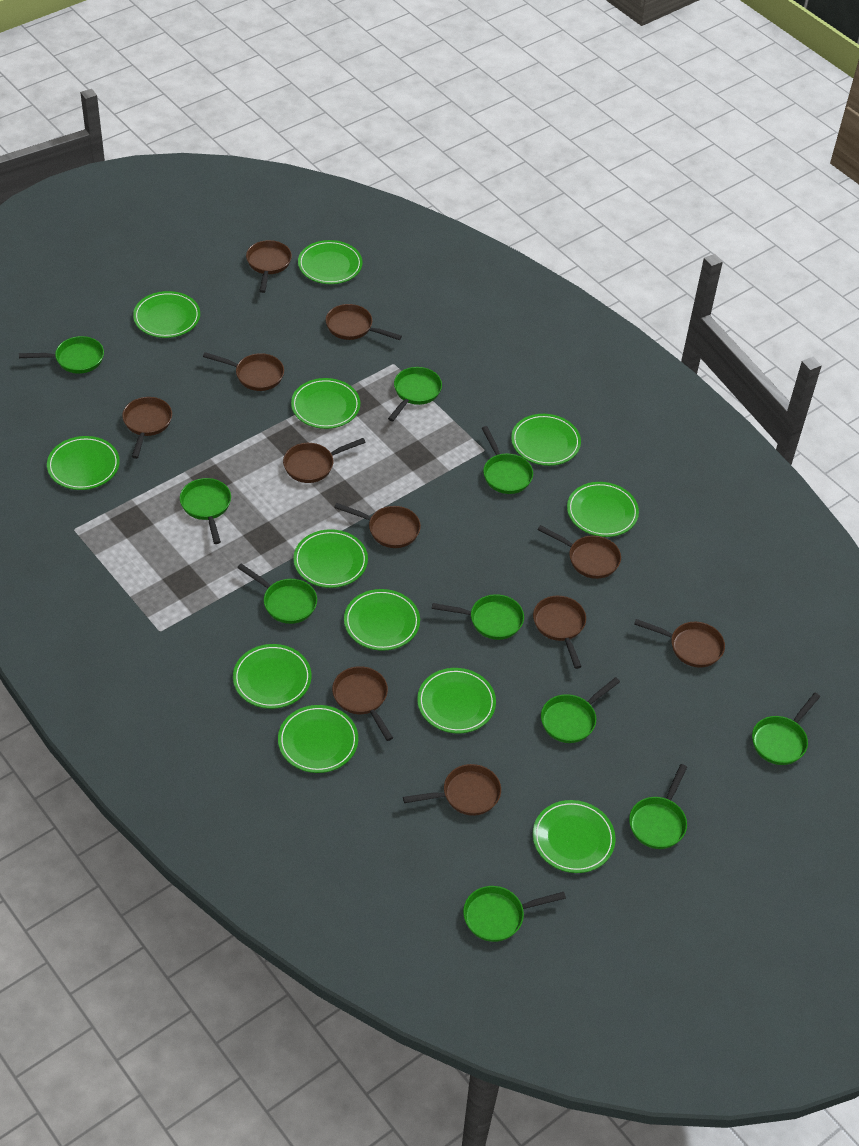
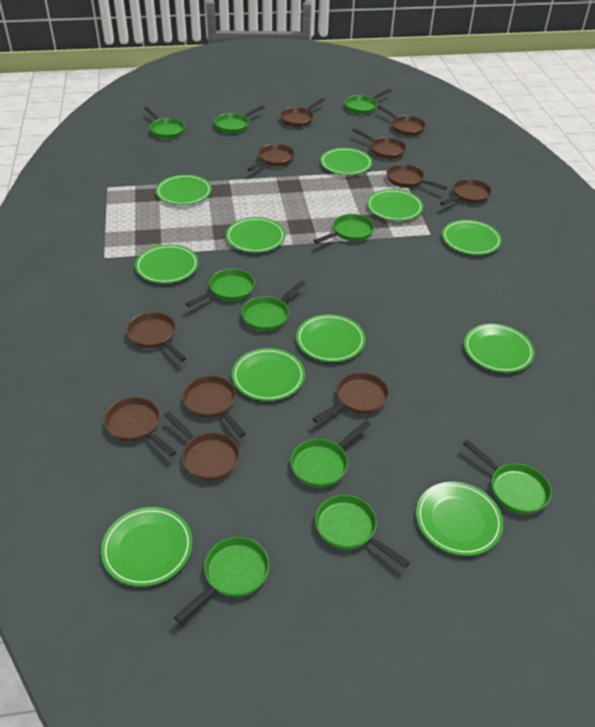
green plate: 12 -> 11

